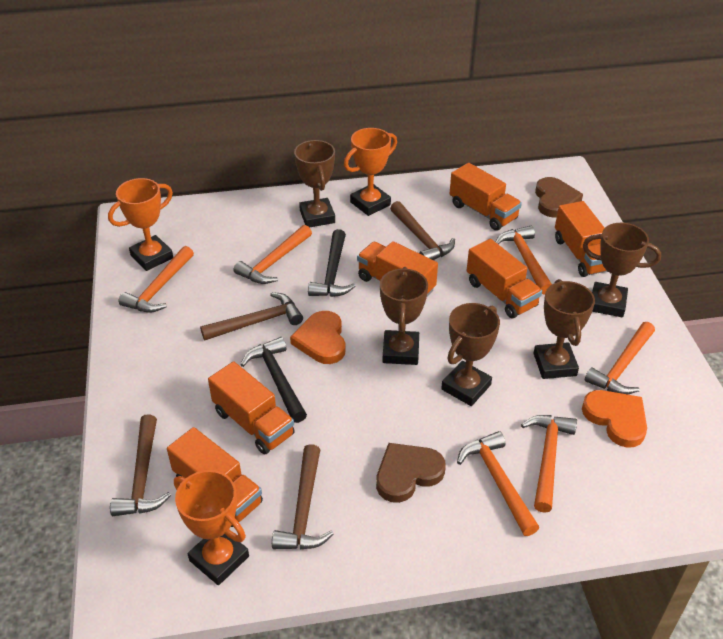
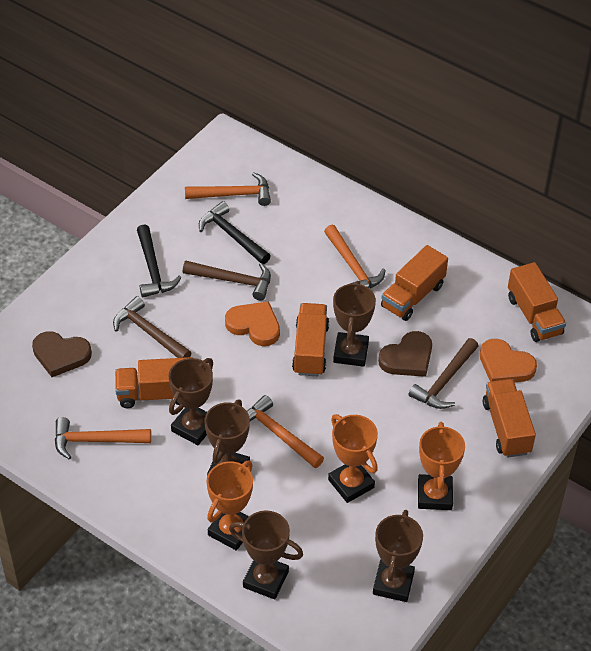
brown hammer: 4 -> 3
orange hammer: 6 -> 4
orange truck: 6 -> 5

